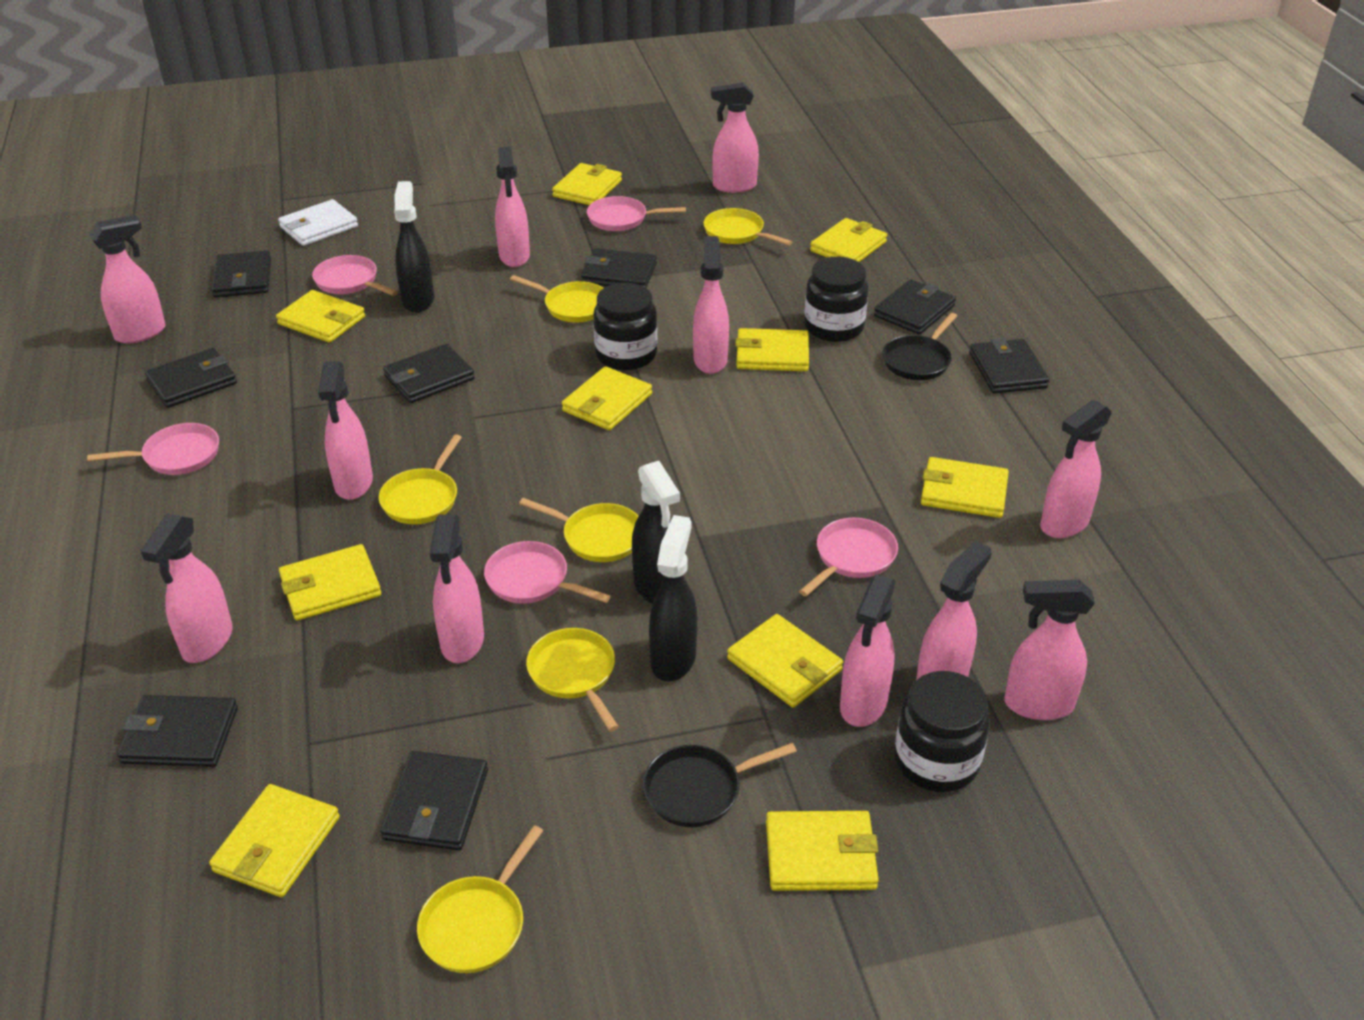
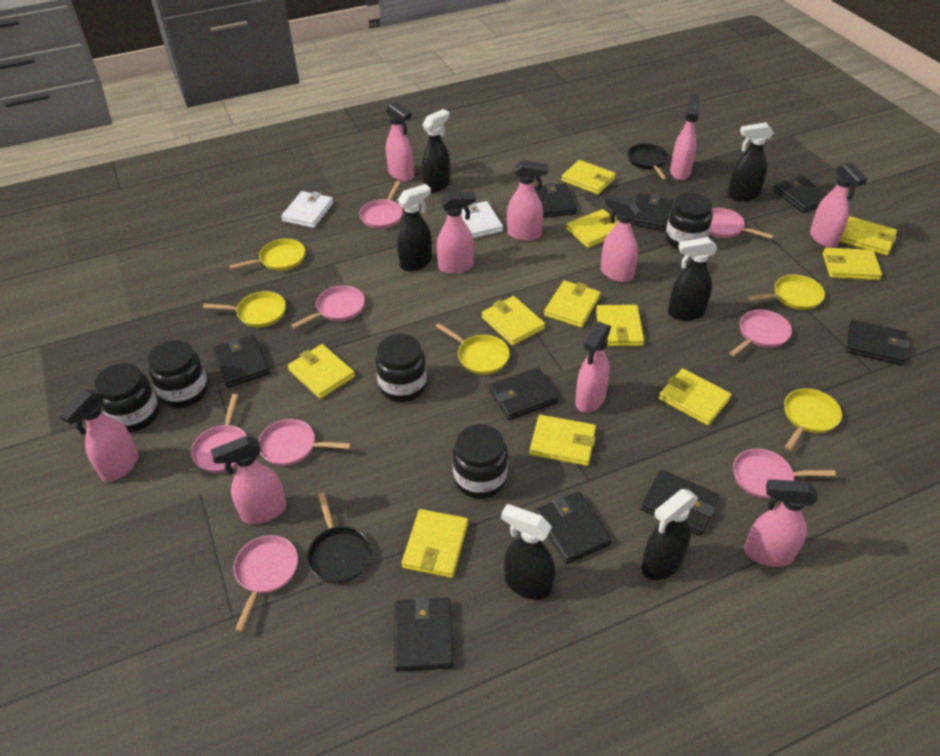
black jar: 3 -> 5
black spray bottle: 3 -> 6
black wallet: 8 -> 9
pink pan: 5 -> 8
pink spray bottle: 11 -> 10
white wallet: 1 -> 2
yellow pan: 6 -> 5
yellow wallet: 10 -> 11

